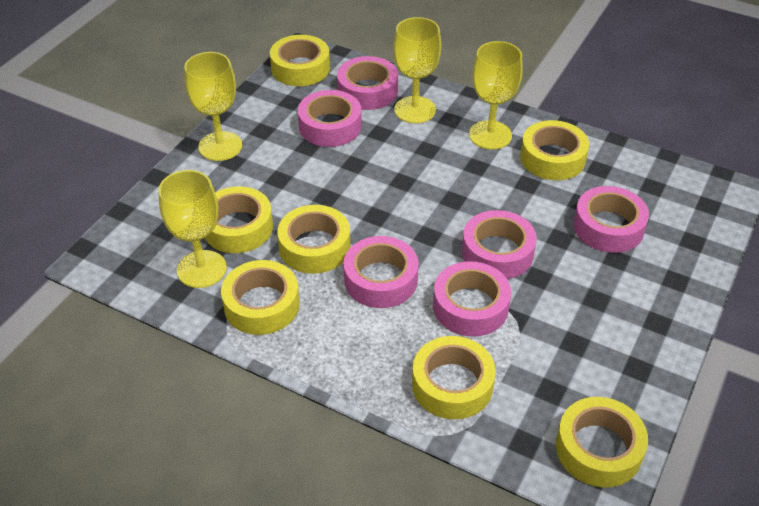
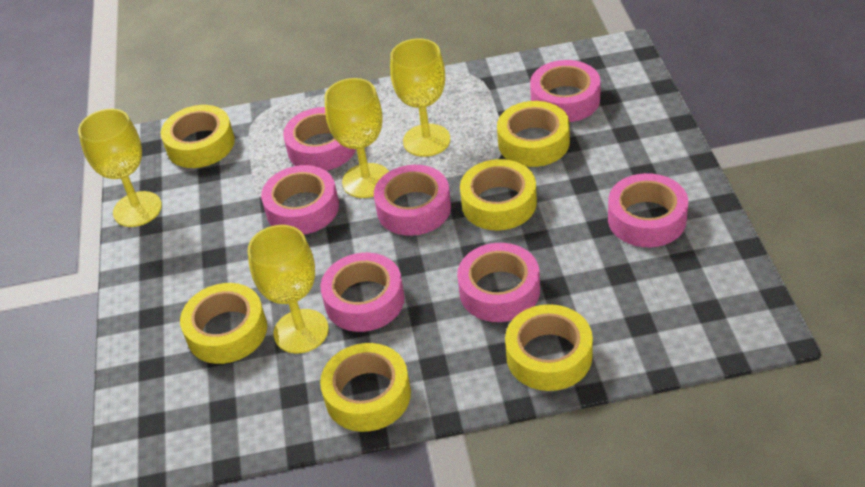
pink tape: 6 -> 7
yellow tape: 7 -> 6

